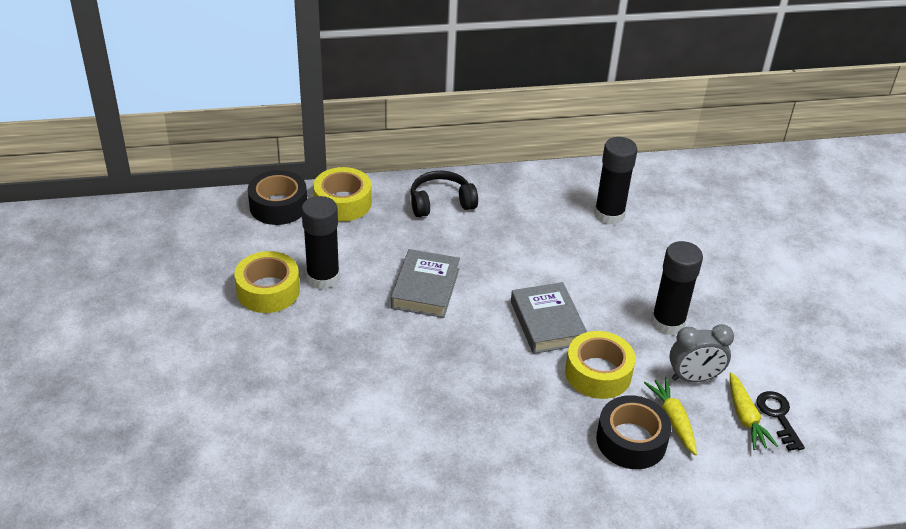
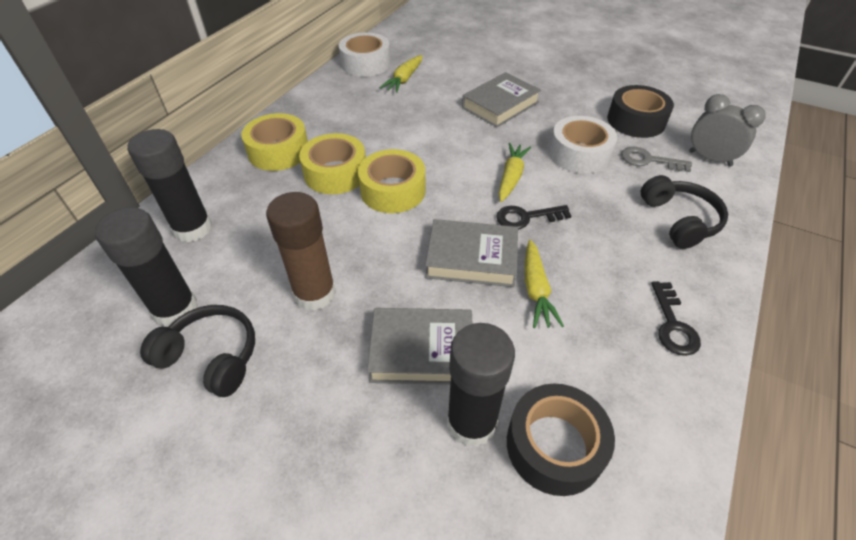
black headphones: 1 -> 2
black key: 1 -> 2
brown glue stick: 0 -> 1
grey book: 2 -> 3
grey key: 0 -> 1
white tape: 0 -> 2
yellow carrot: 2 -> 3

